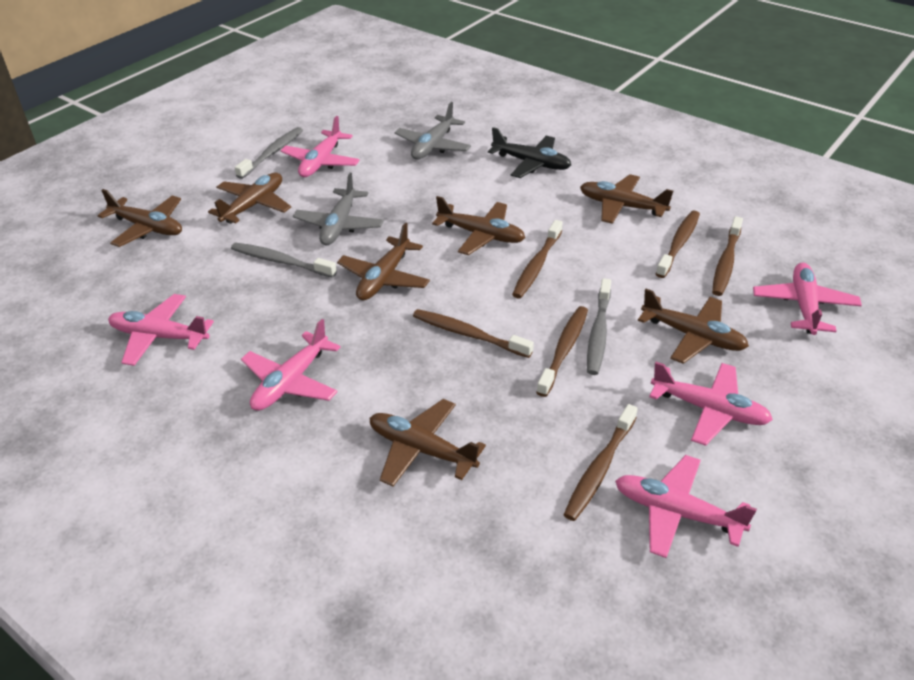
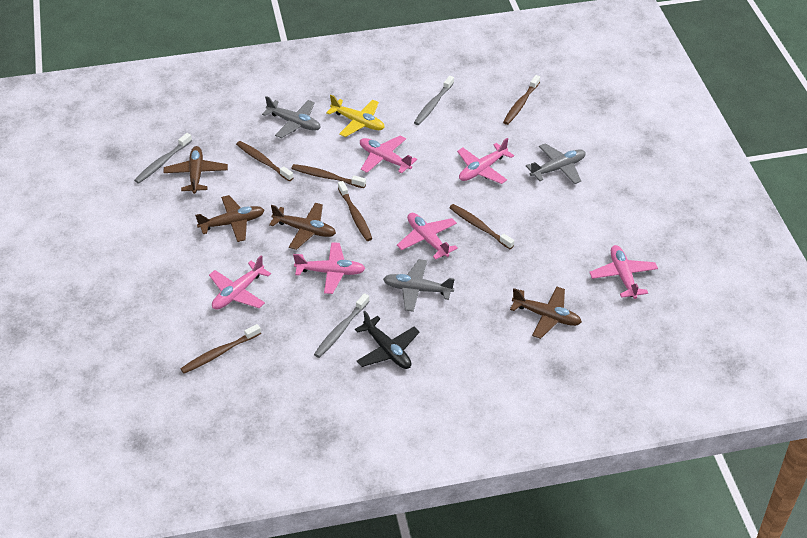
brown plane: 7 -> 4
grey plane: 2 -> 3
yellow plane: 0 -> 1

